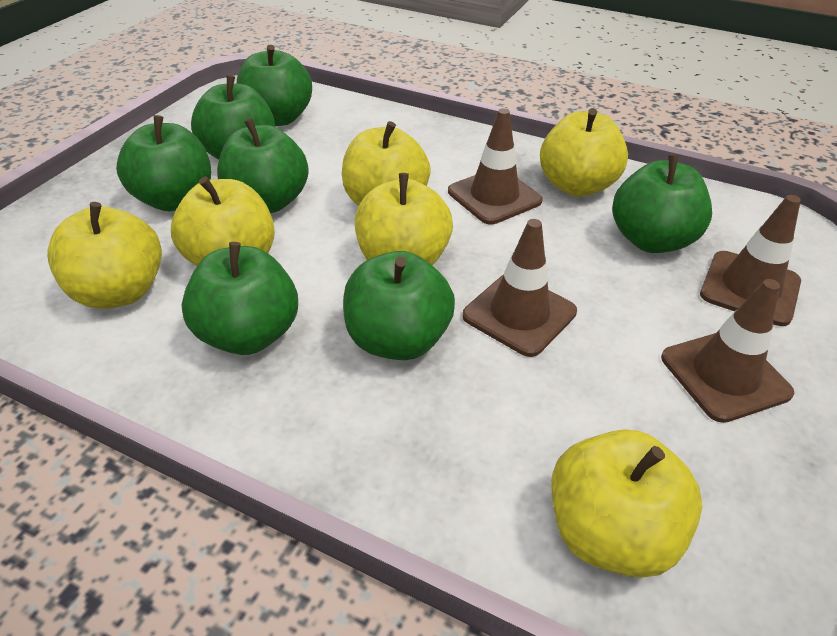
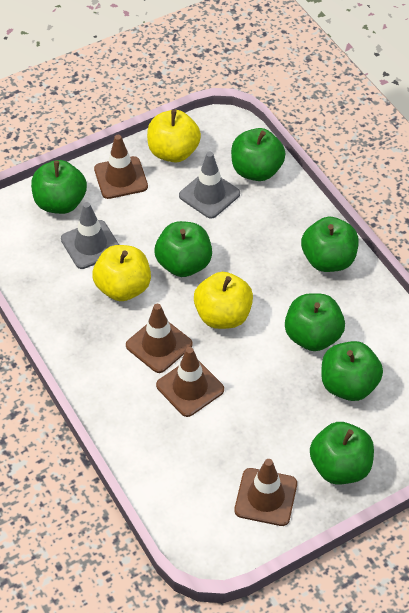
grey traffic cone: 0 -> 2
yellow apple: 6 -> 3

